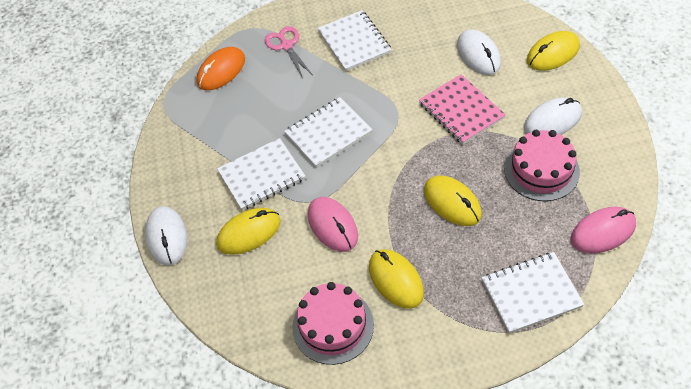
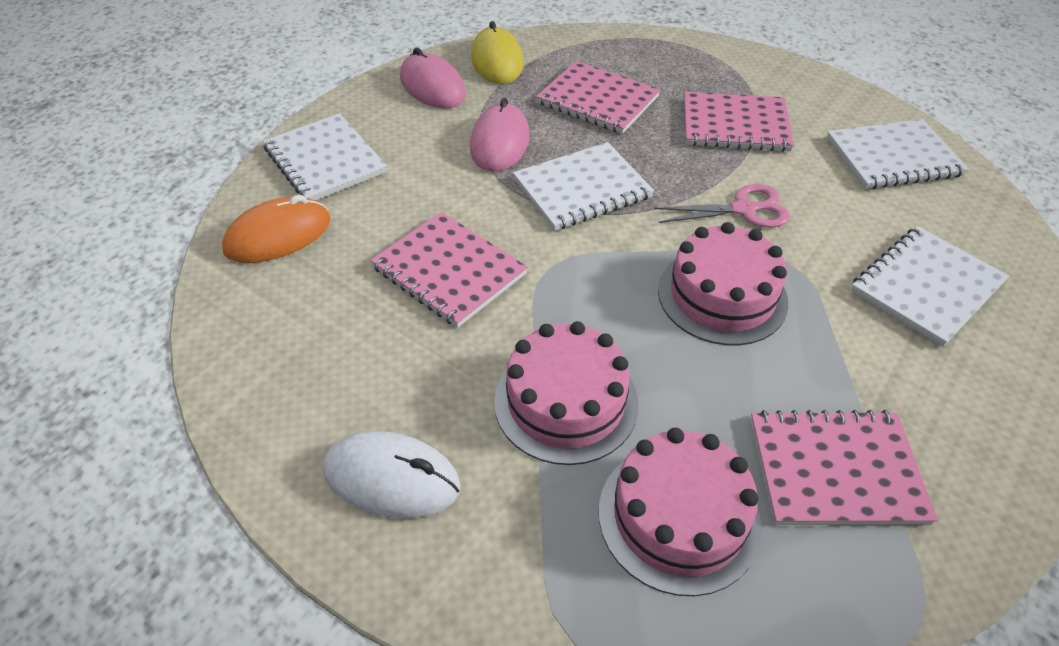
pink cake: 2 -> 3
pink notebook: 1 -> 4
white mouse: 3 -> 1
yellow mouse: 4 -> 1

